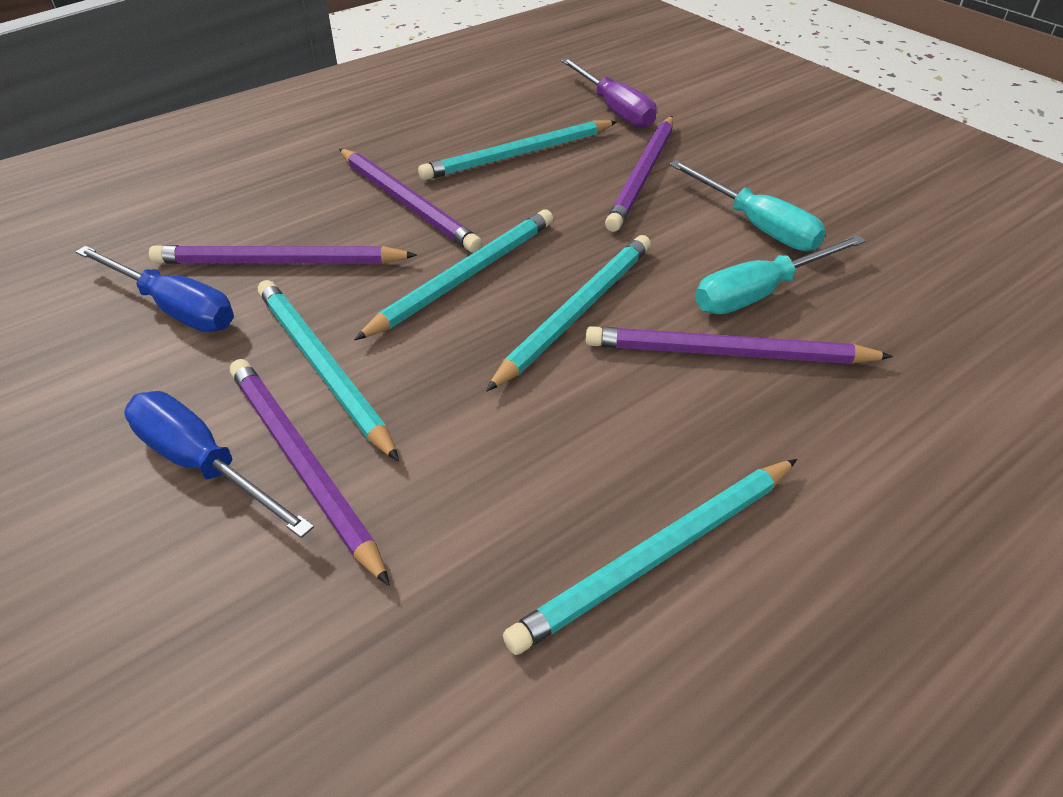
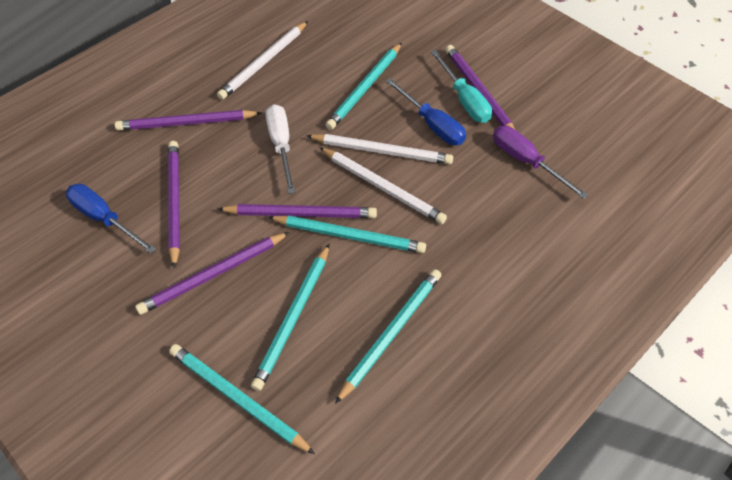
turquoise screwdriver: 2 -> 1
white pencil: 0 -> 3
white screwdriver: 0 -> 1

